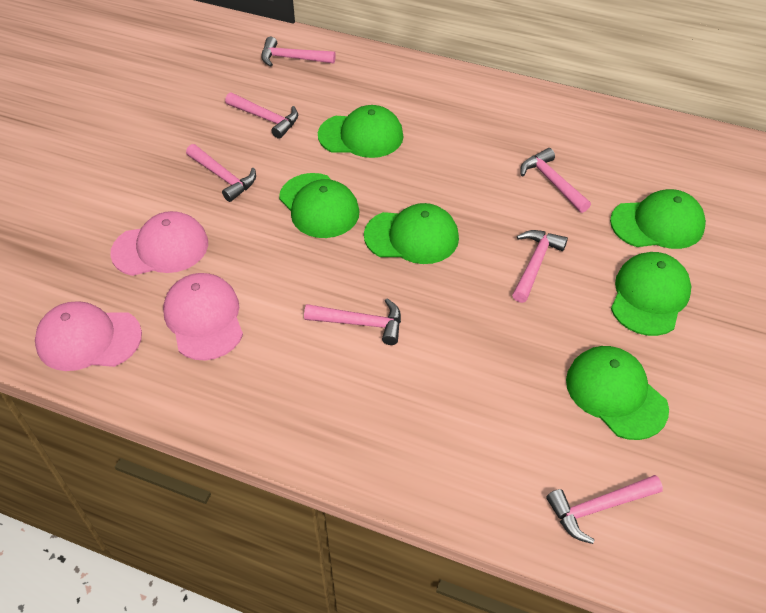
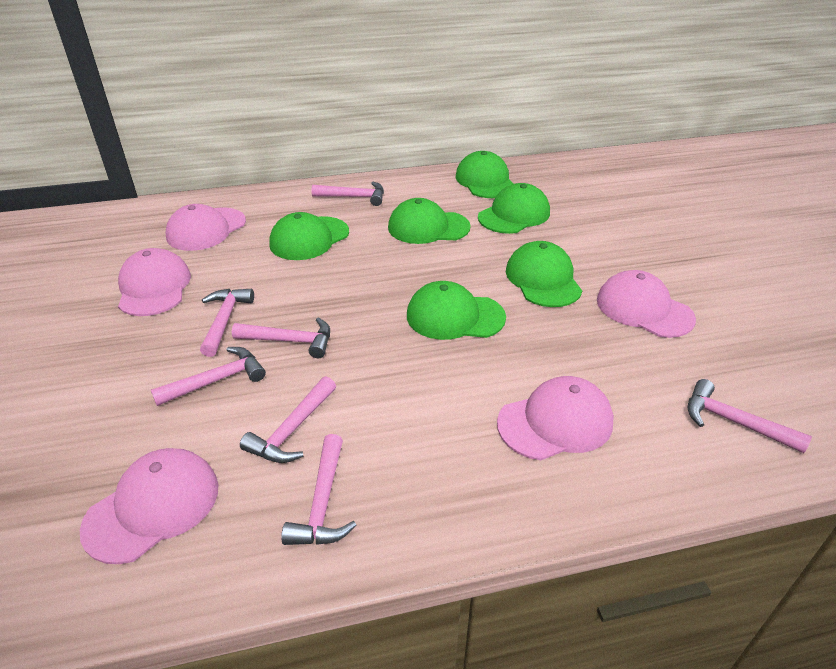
pink cap: 3 -> 5

